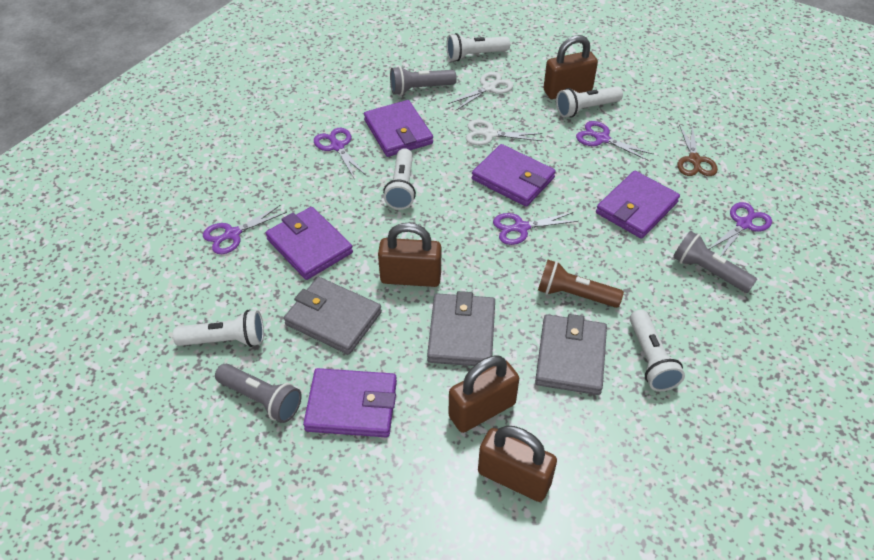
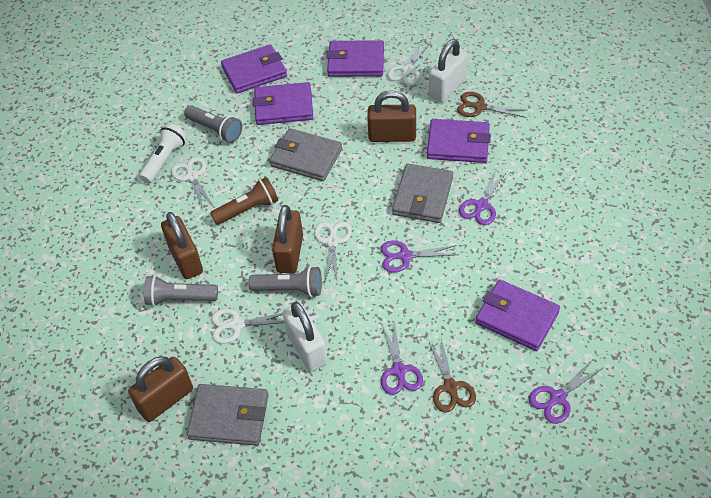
brown scissors: 1 -> 2
purple scissors: 5 -> 4
white flashlight: 5 -> 1
white padlock: 0 -> 2
white scissors: 2 -> 4

